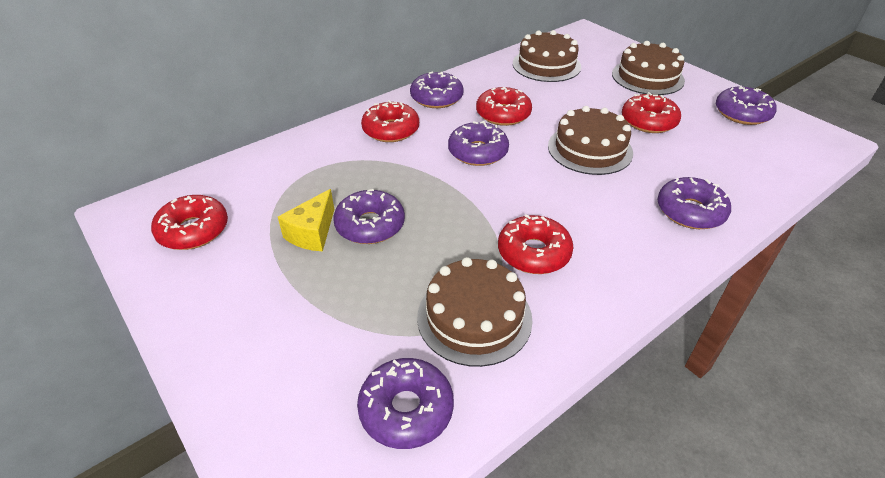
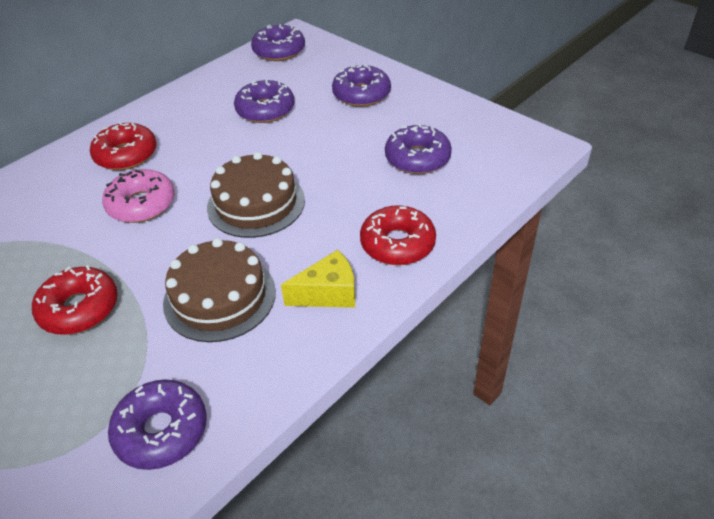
brown cake: 4 -> 2
pink donut: 0 -> 1
purple donut: 6 -> 5
red donut: 5 -> 3

